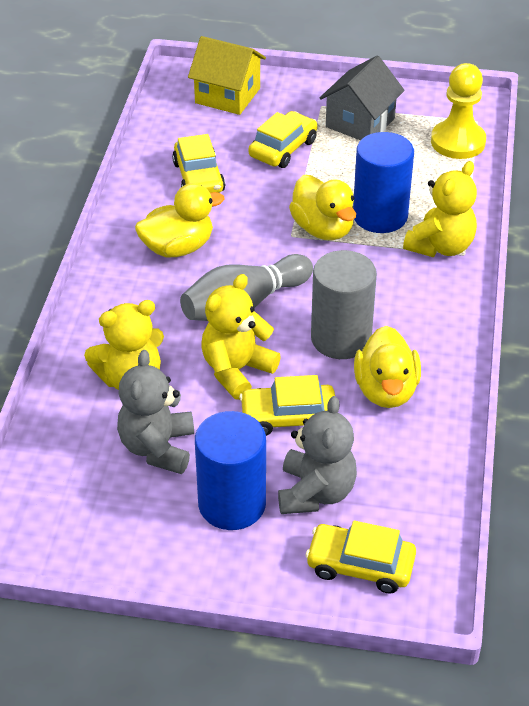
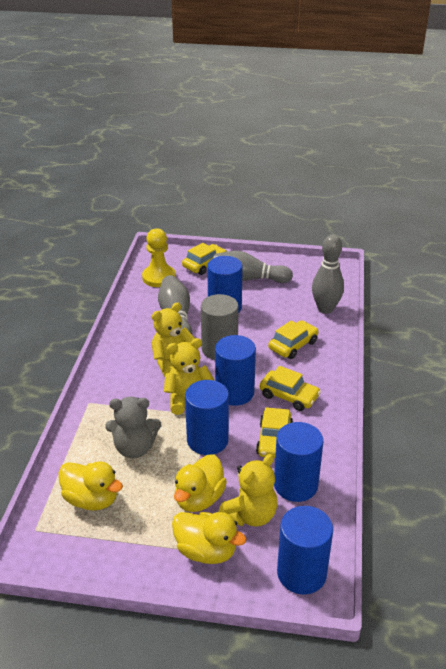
blue cylinder: 2 -> 5
grey bowling pin: 1 -> 3
grey house: 1 -> 0
grey teddy bear: 2 -> 1
yellow house: 1 -> 0

